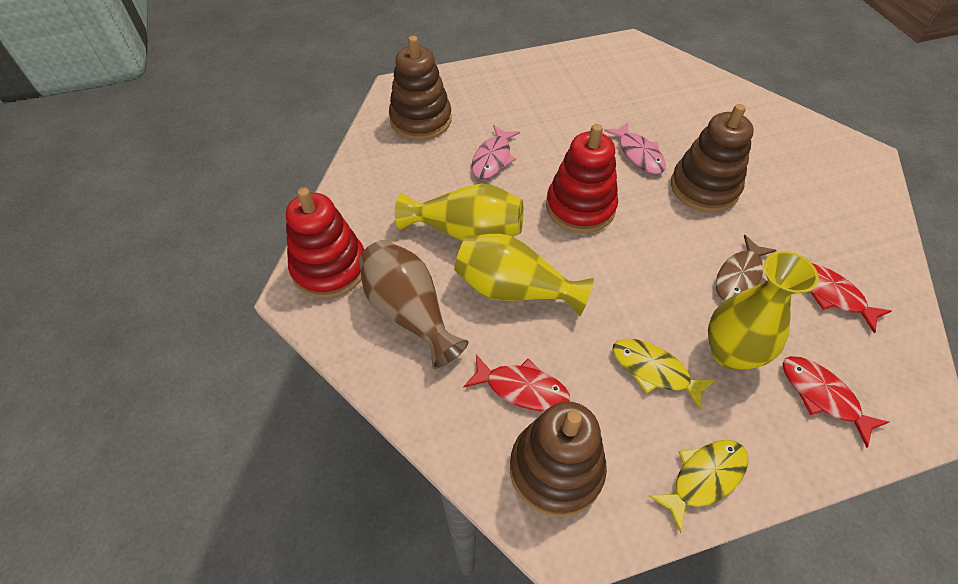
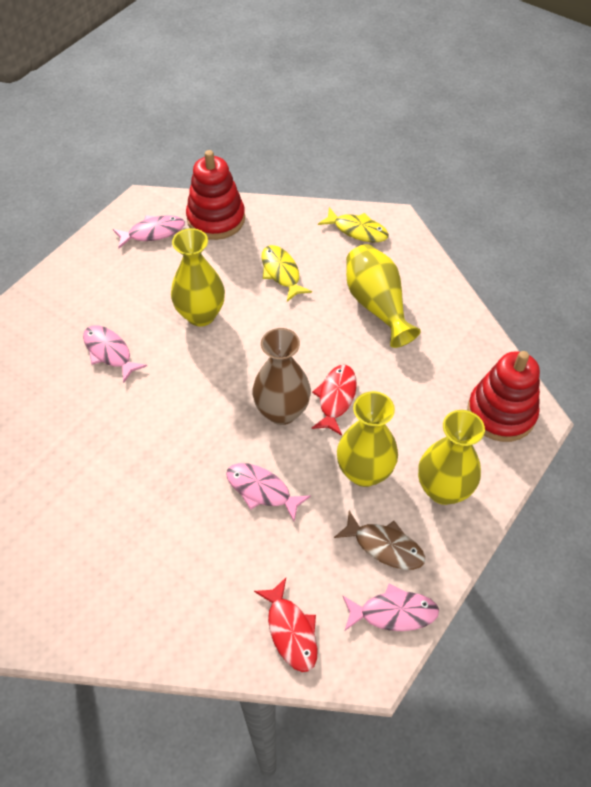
brown stacking toy: 3 -> 0
pink fish: 2 -> 4
red fish: 3 -> 2
yellow vase: 3 -> 4

